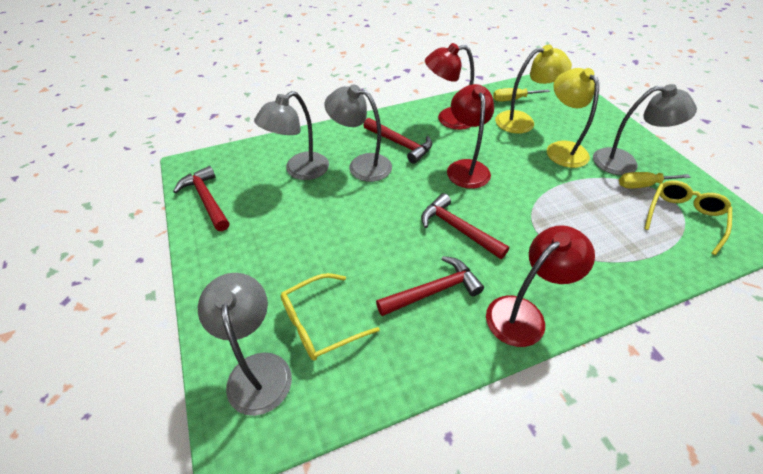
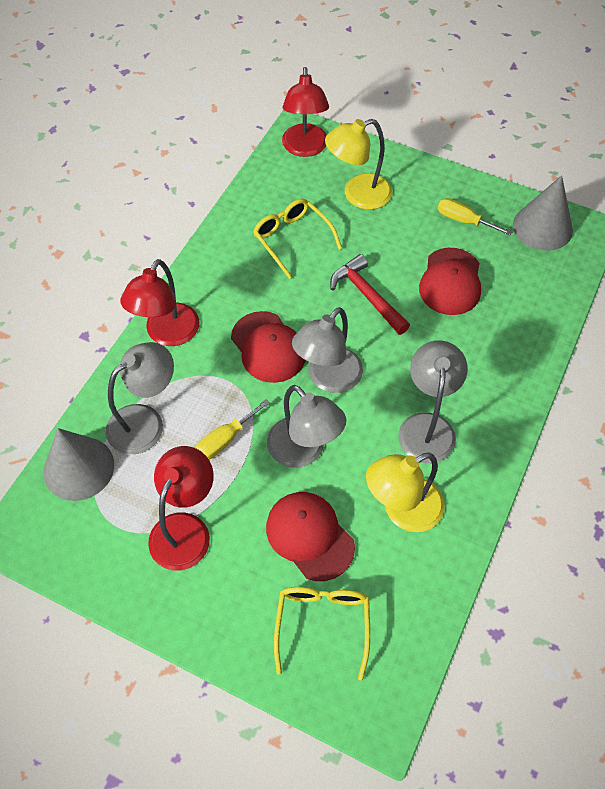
grey cone: 0 -> 2
red cap: 0 -> 3
red hammer: 4 -> 1

